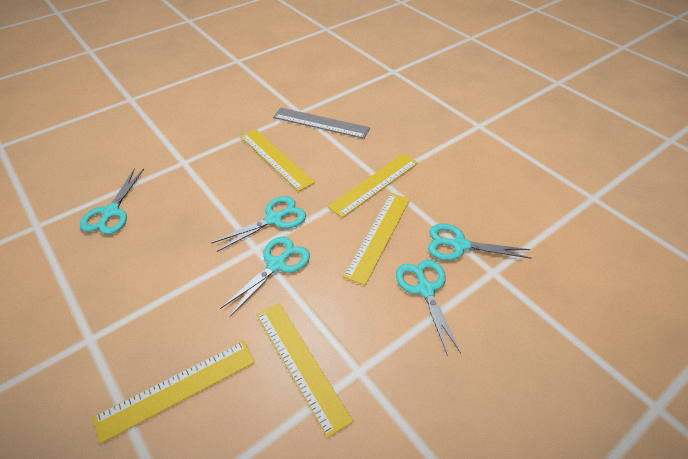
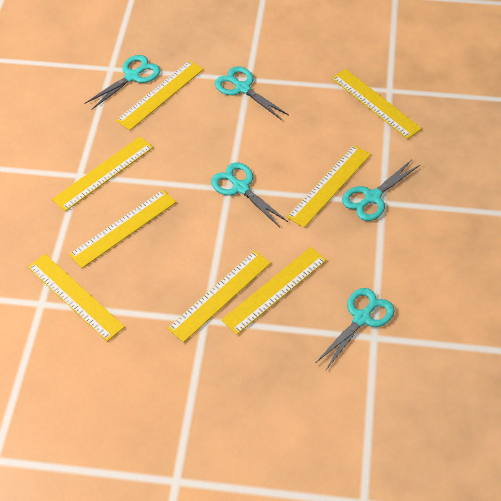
grey ruler: 1 -> 0
yellow ruler: 5 -> 8

